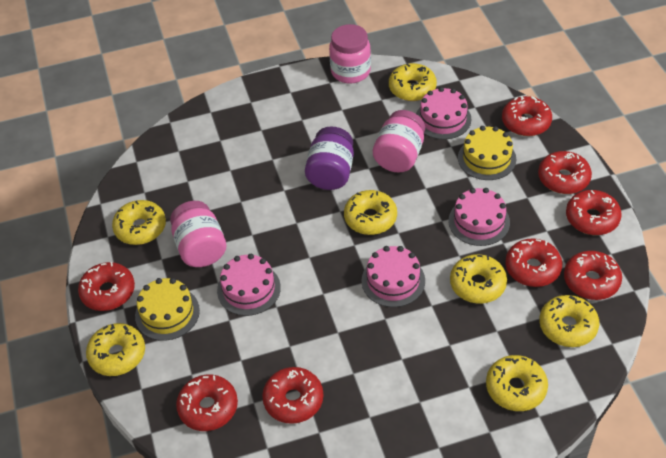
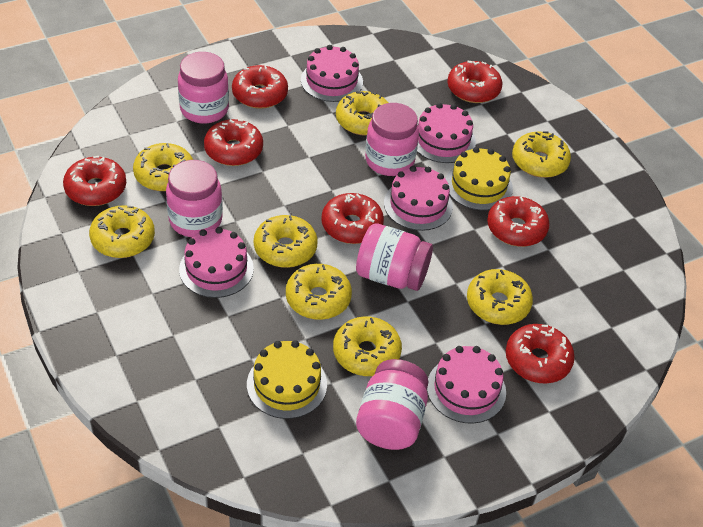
pink cake: 4 -> 5
pink jar: 3 -> 5
purple jar: 1 -> 0
red donut: 8 -> 7
yellow donut: 7 -> 8

